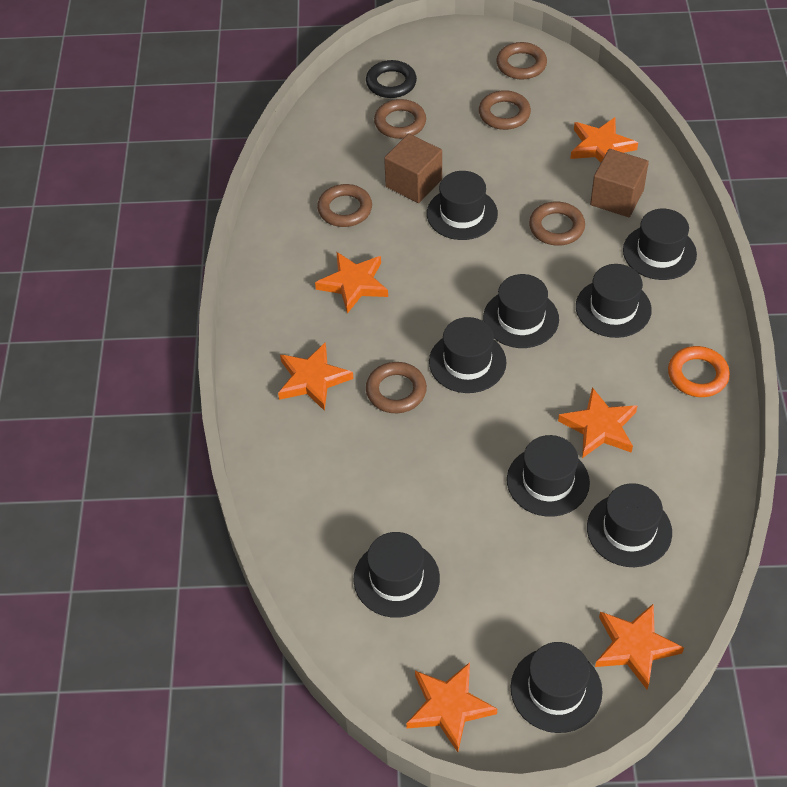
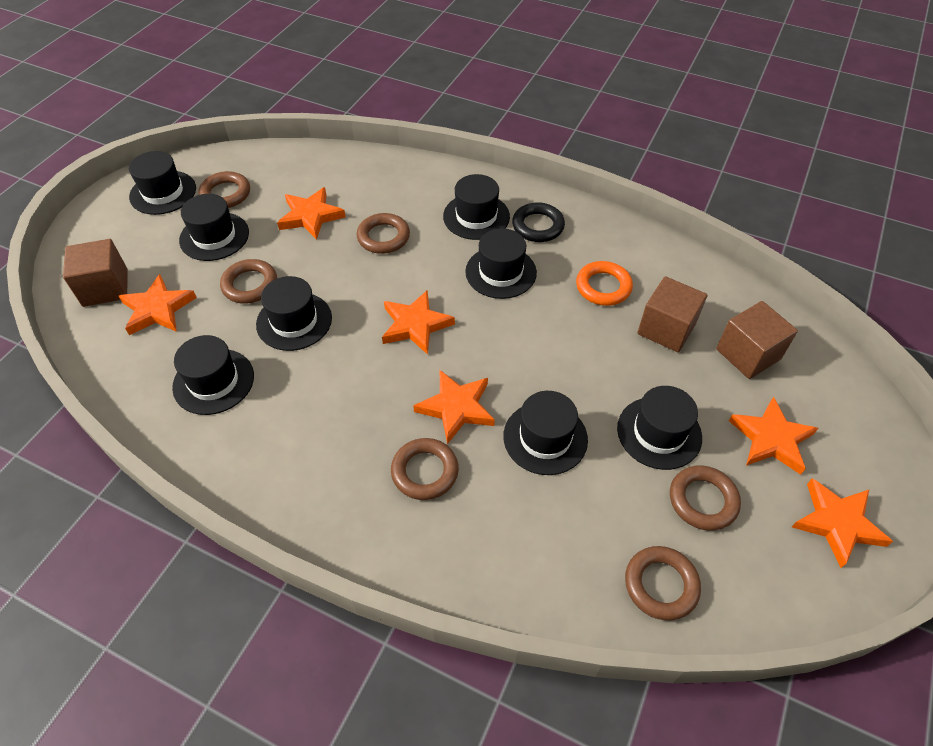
black hat: 9 -> 8
brown cube: 2 -> 3

